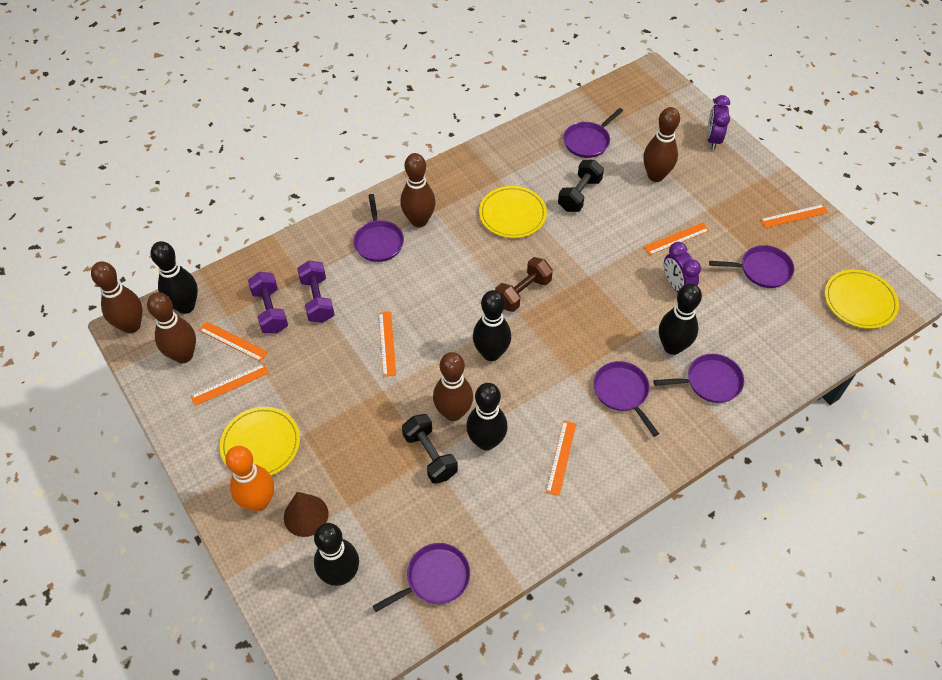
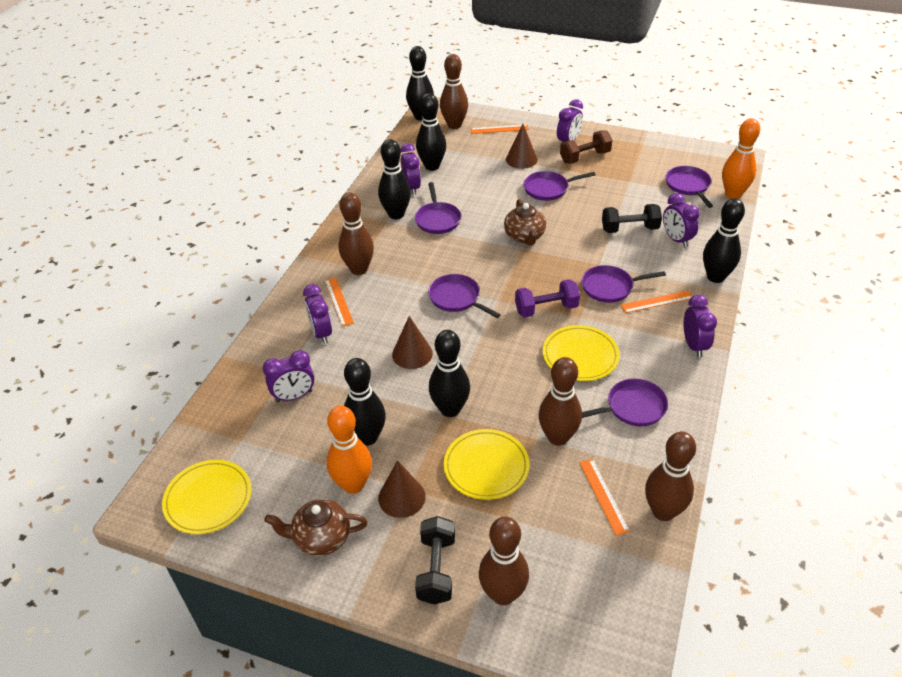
black bowling pin: 5 -> 6
brown cone: 1 -> 3
brown teapot: 0 -> 2
orange bowling pin: 1 -> 2
orange ruler: 6 -> 4
purple clock: 2 -> 6
purple dumbbell: 2 -> 1

